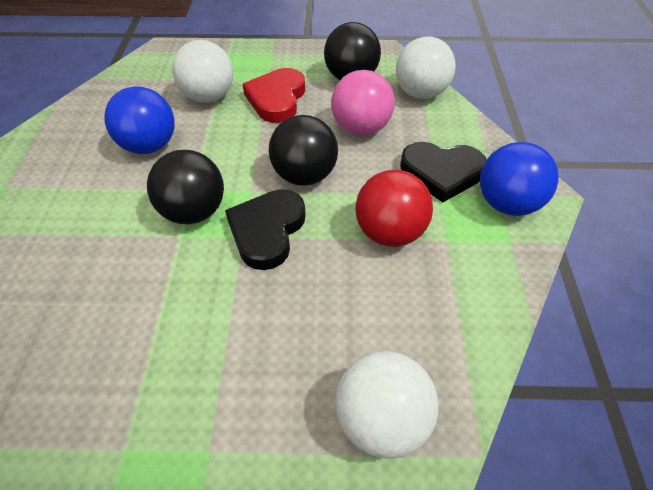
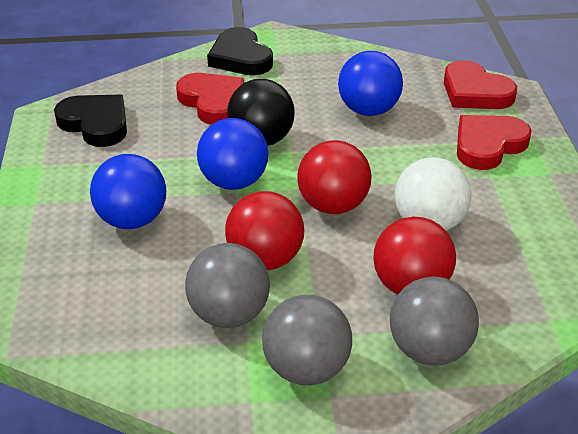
black ball: 3 -> 1
blue ball: 2 -> 3
grey ball: 0 -> 3
pink ball: 1 -> 0
red ball: 1 -> 3
red heart: 1 -> 3
white ball: 3 -> 1

